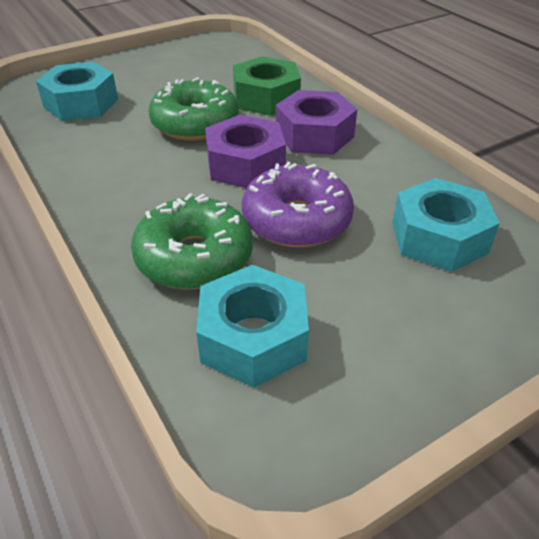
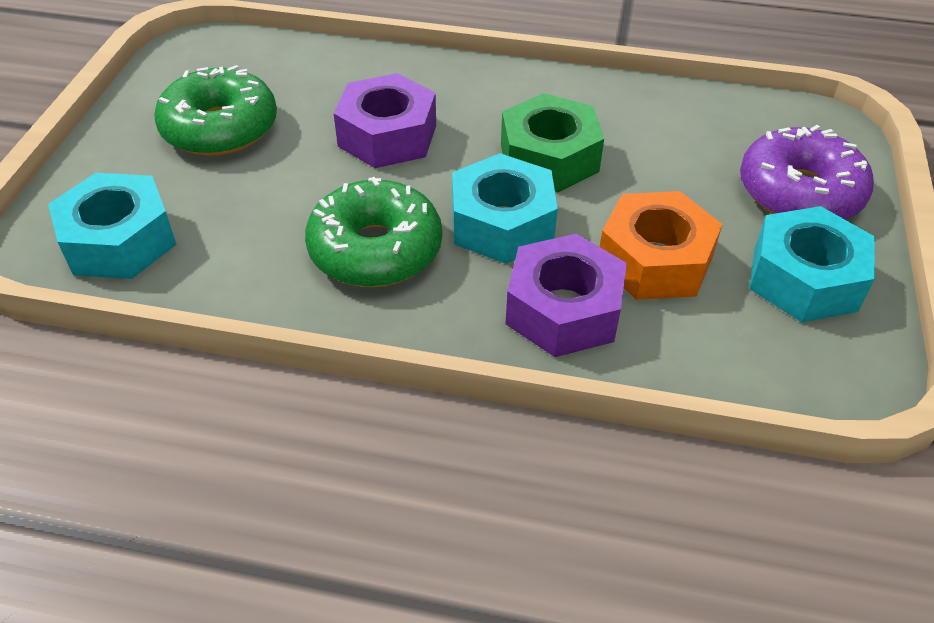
orange nut: 0 -> 1

